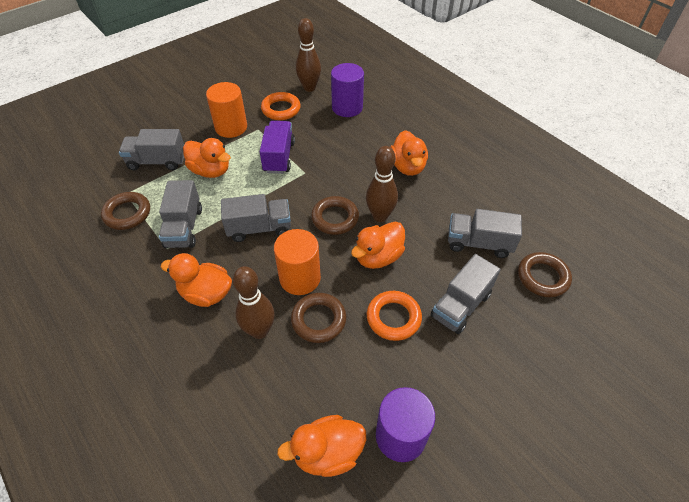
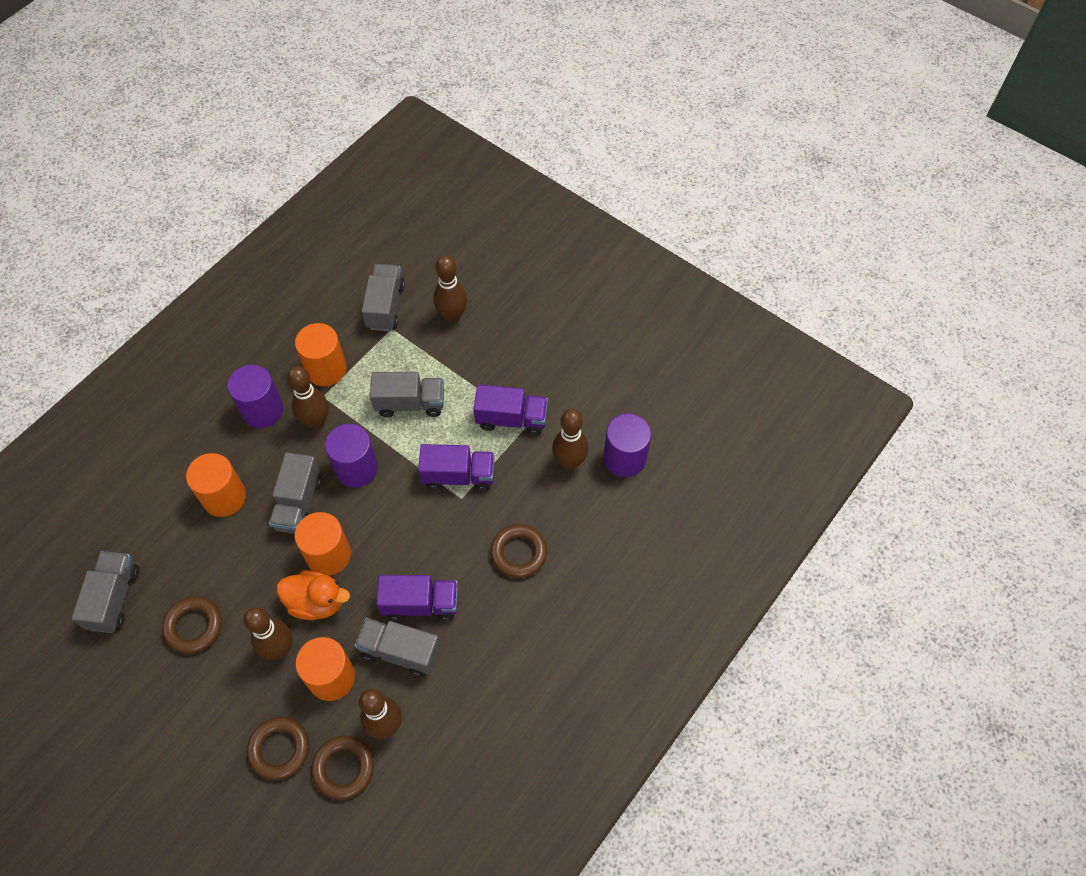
brown bowling pin: 3 -> 5
orange cylinder: 2 -> 4
orange duck: 5 -> 1
orange ring: 2 -> 0
purple cylinder: 2 -> 3
purple truck: 1 -> 3

